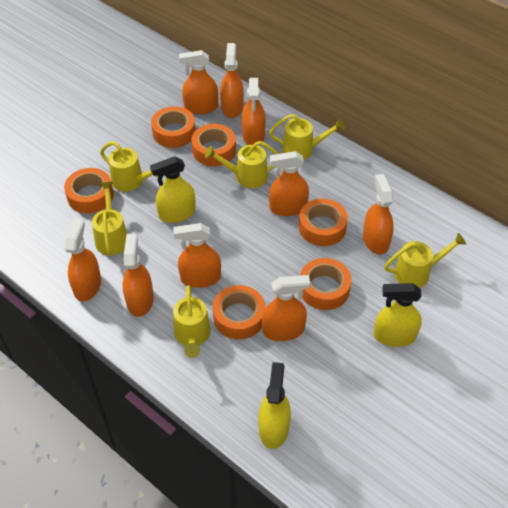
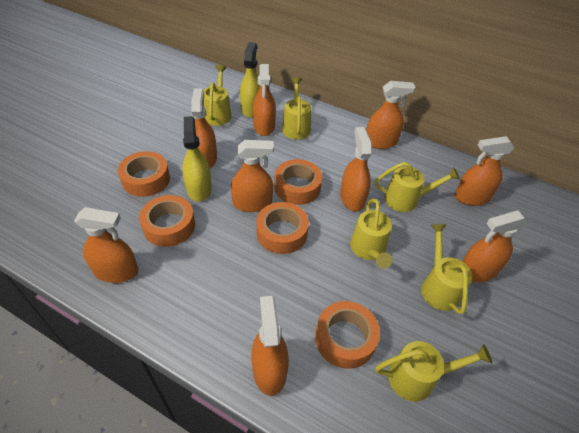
orange tape: 6 -> 5
yellow spray bottle: 3 -> 2

